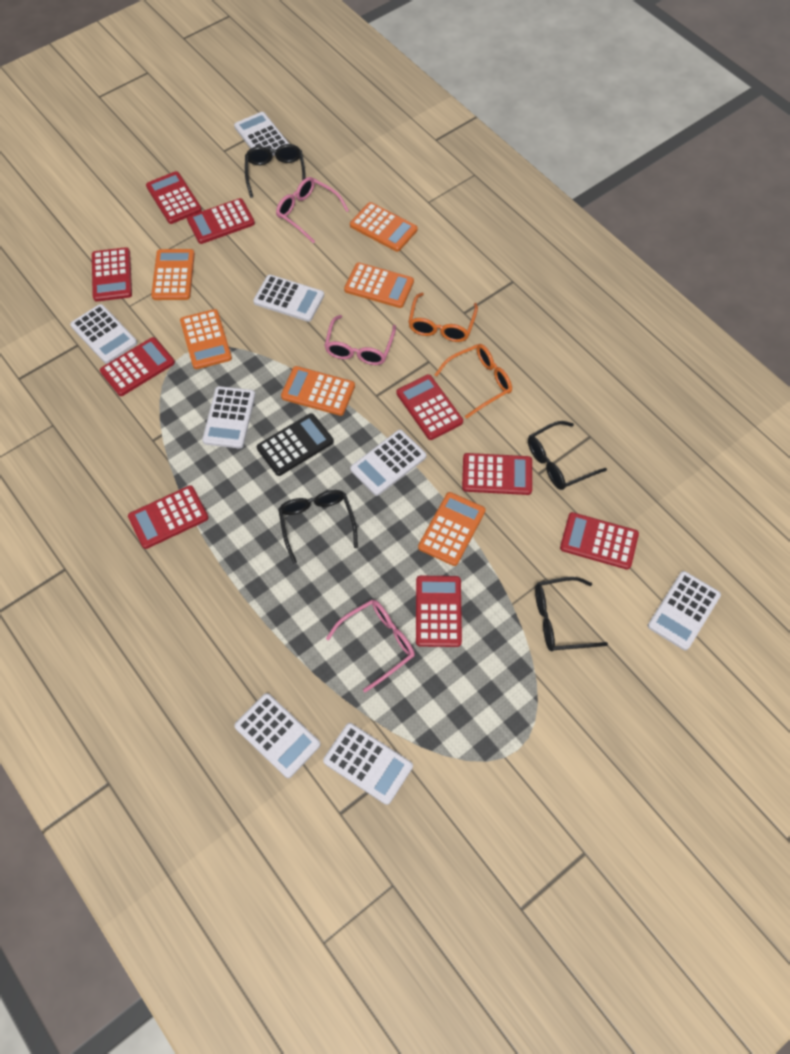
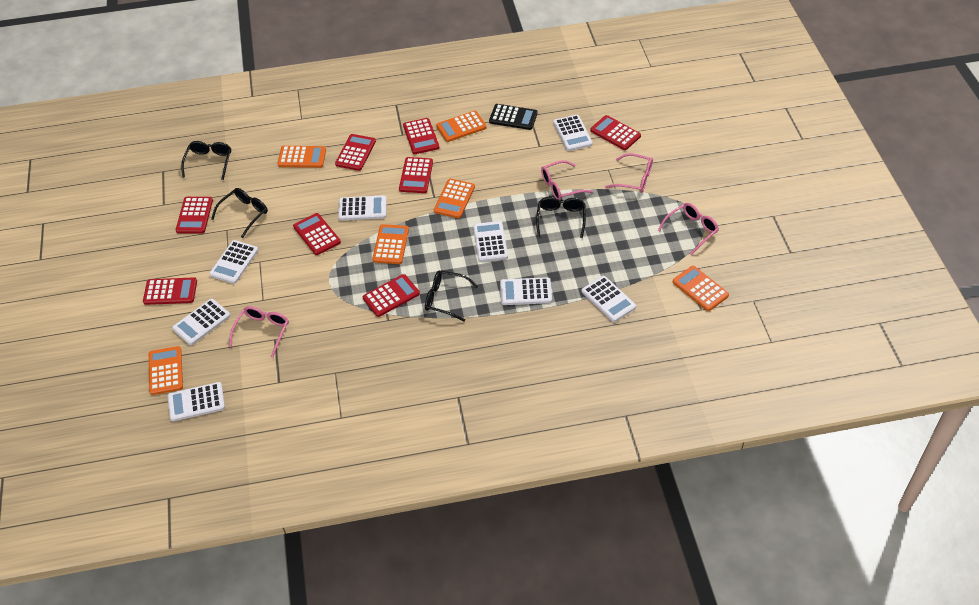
orange glasses: 2 -> 0
pink glasses: 3 -> 4
red calculator: 9 -> 8

